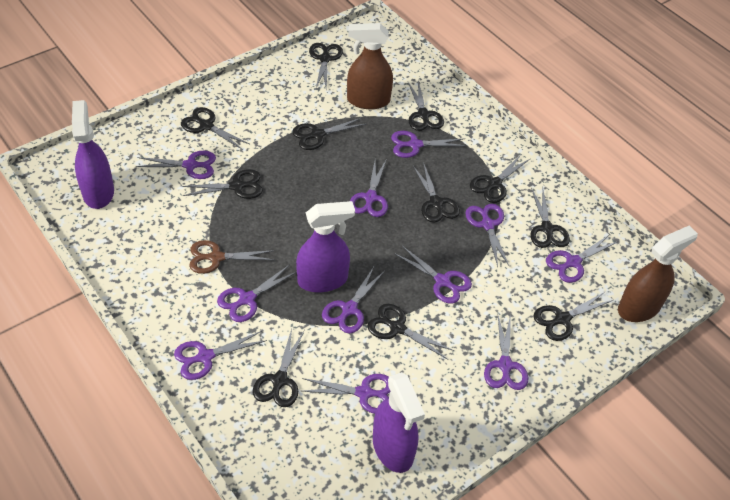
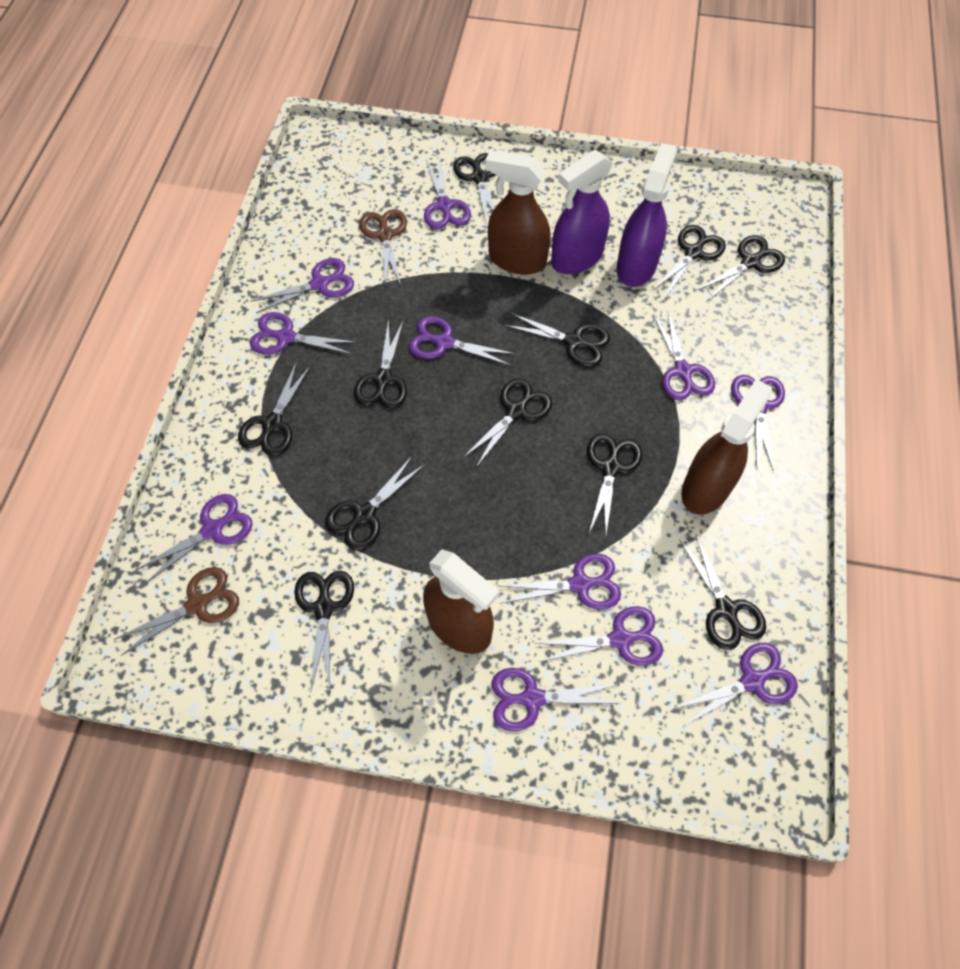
brown scissors: 1 -> 2
brown spray bottle: 2 -> 3
purple spray bottle: 3 -> 2

